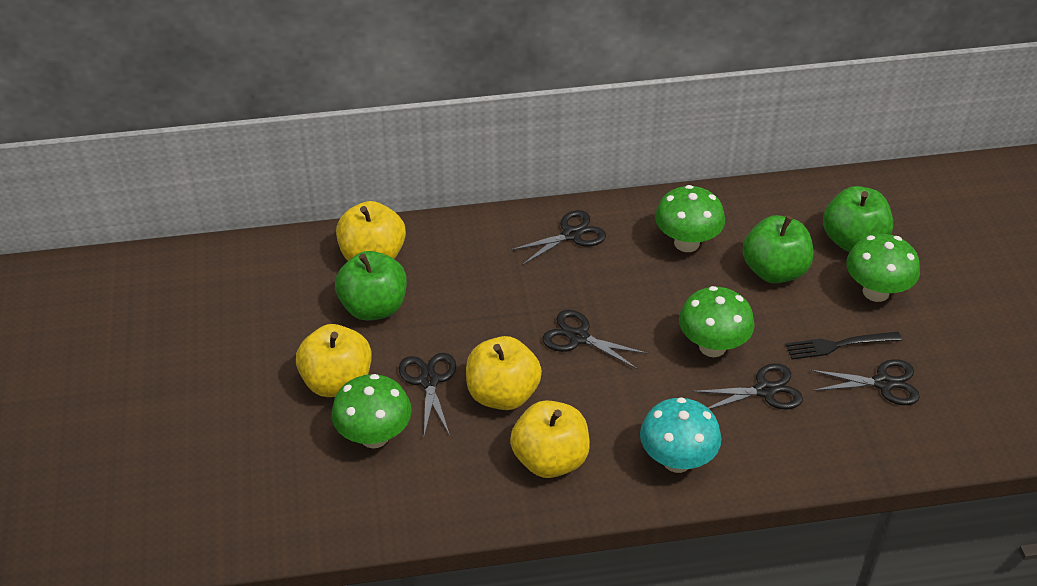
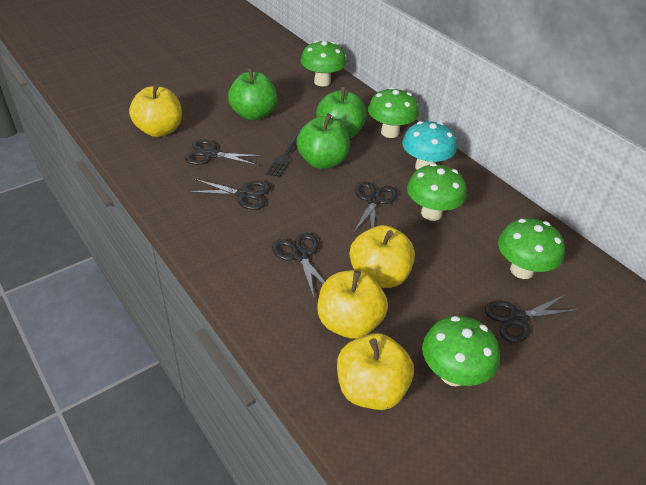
green mushroom: 4 -> 5

